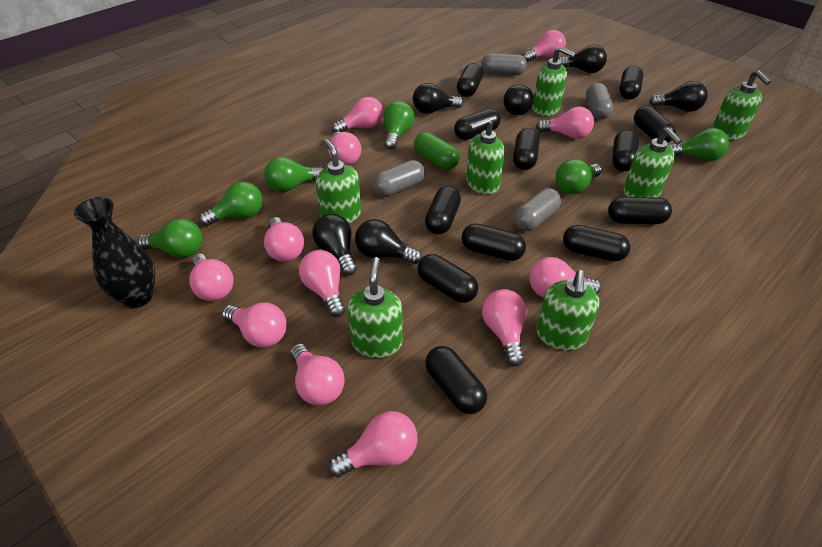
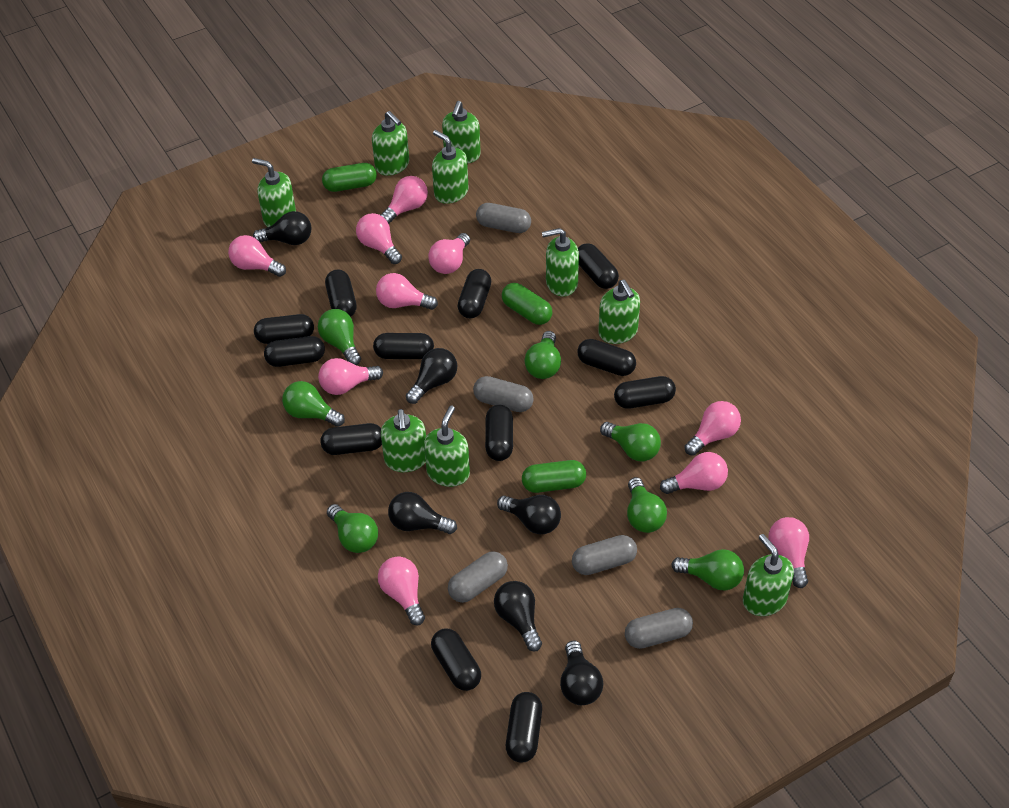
black vase: 1 -> 0
green capsule: 1 -> 3
green light bulb: 6 -> 7
green soap dispenser: 7 -> 9
grey capsule: 4 -> 5
pink light bulb: 12 -> 10

